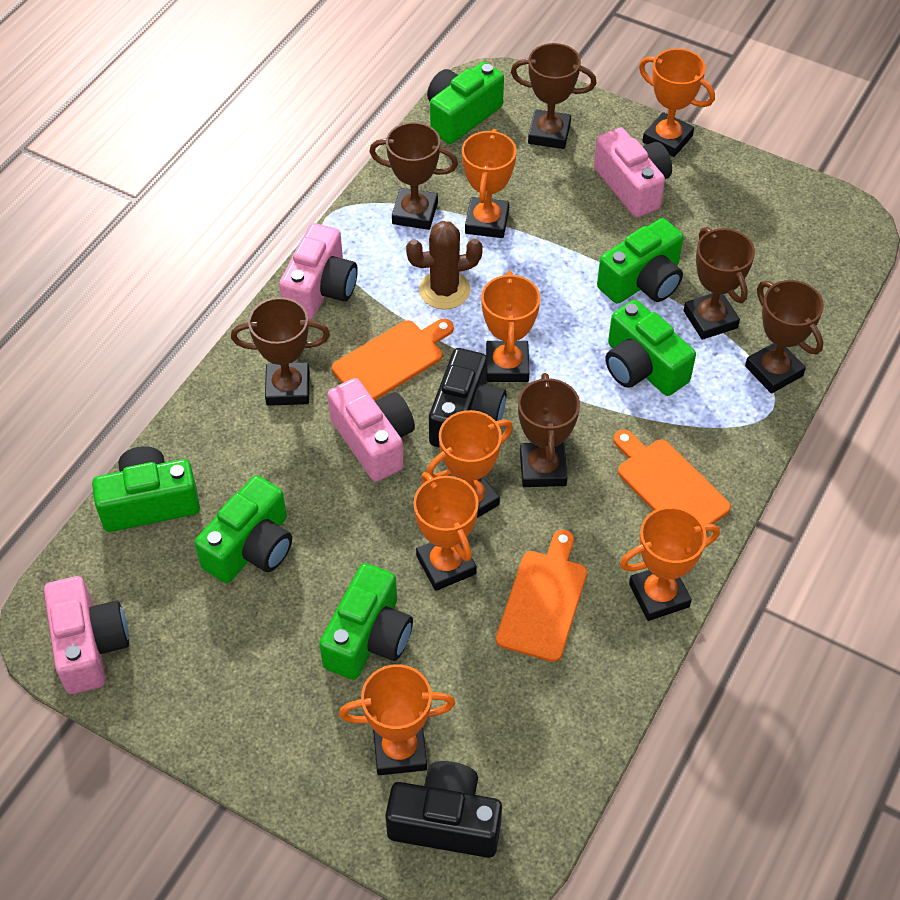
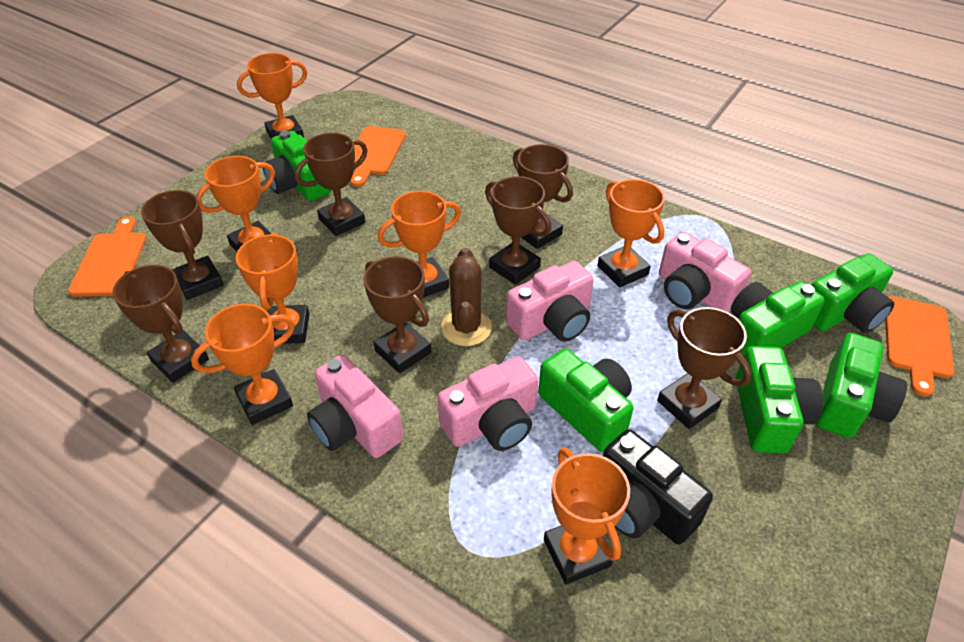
black camera: 2 -> 1
brown trophy: 6 -> 7

